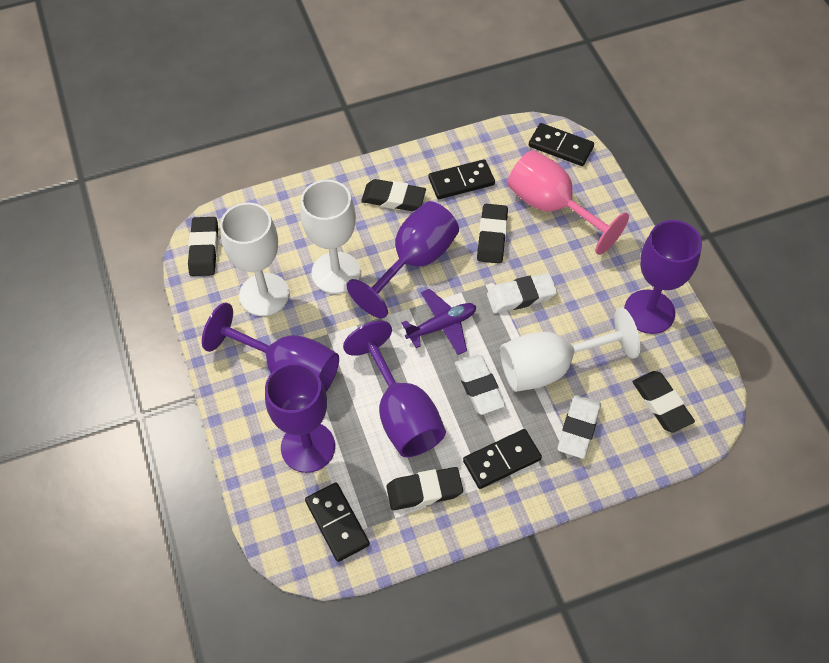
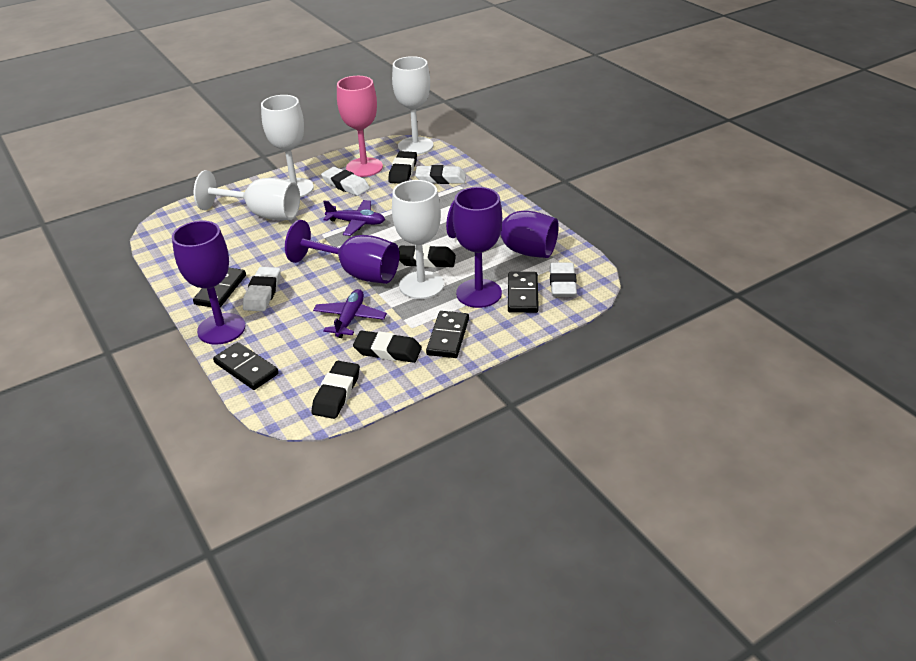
black eraser: 5 -> 4
purple goblet: 5 -> 4
purple plane: 1 -> 2
white eraser: 3 -> 4
white goblet: 3 -> 4

